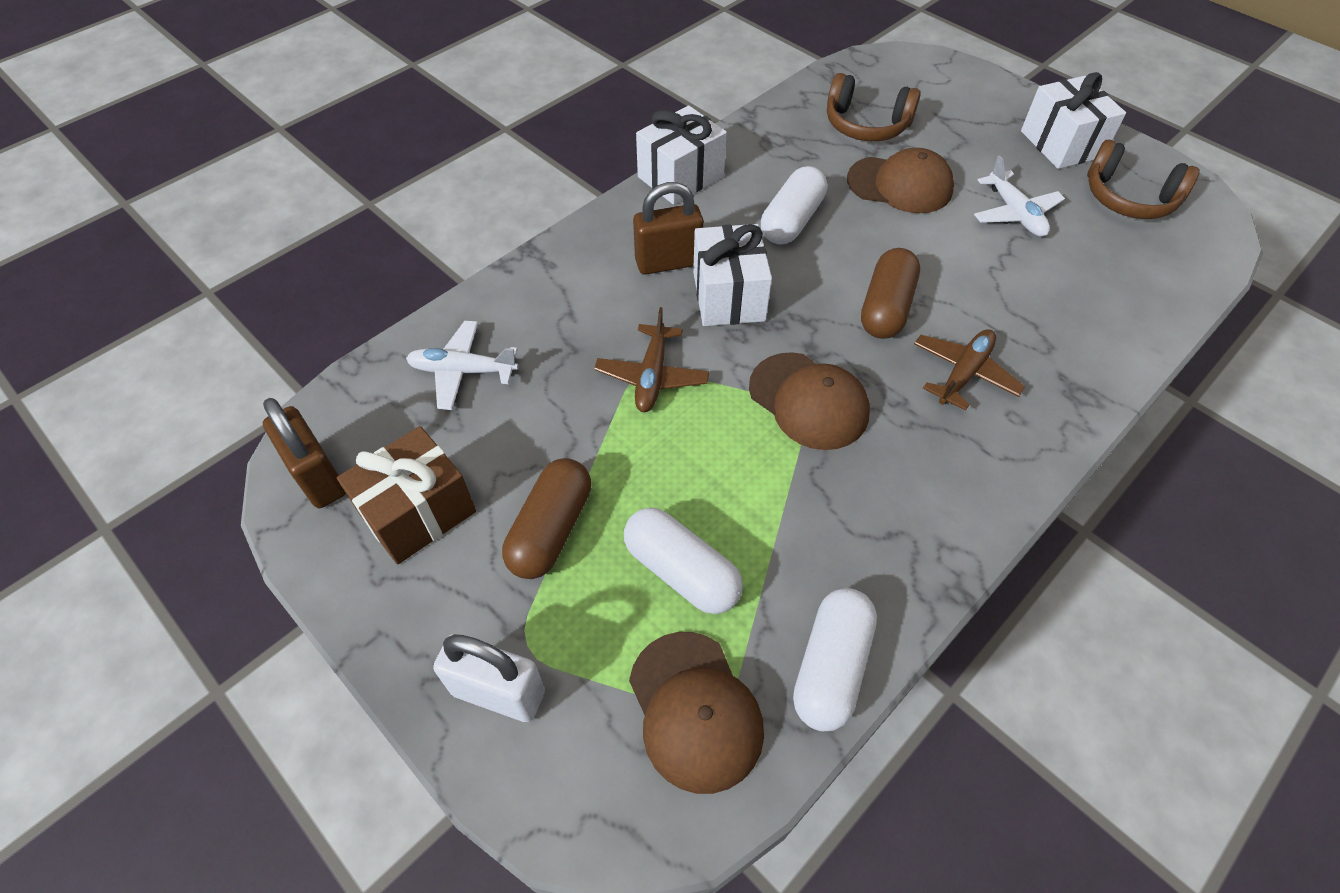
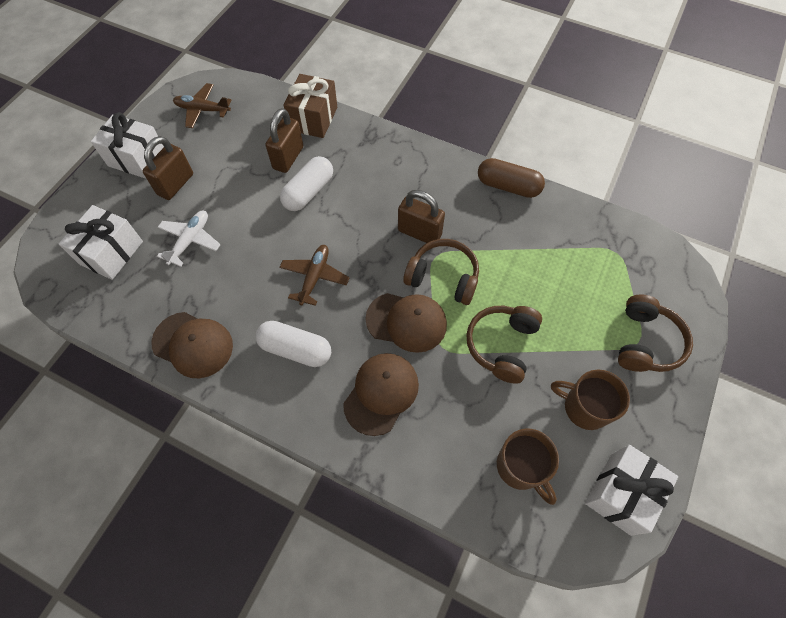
brown capsule: 2 -> 1
brown headphones: 2 -> 3
brown mug: 0 -> 2
brown padlock: 2 -> 3
white capsule: 3 -> 2
white padlock: 1 -> 0
white plane: 2 -> 1

